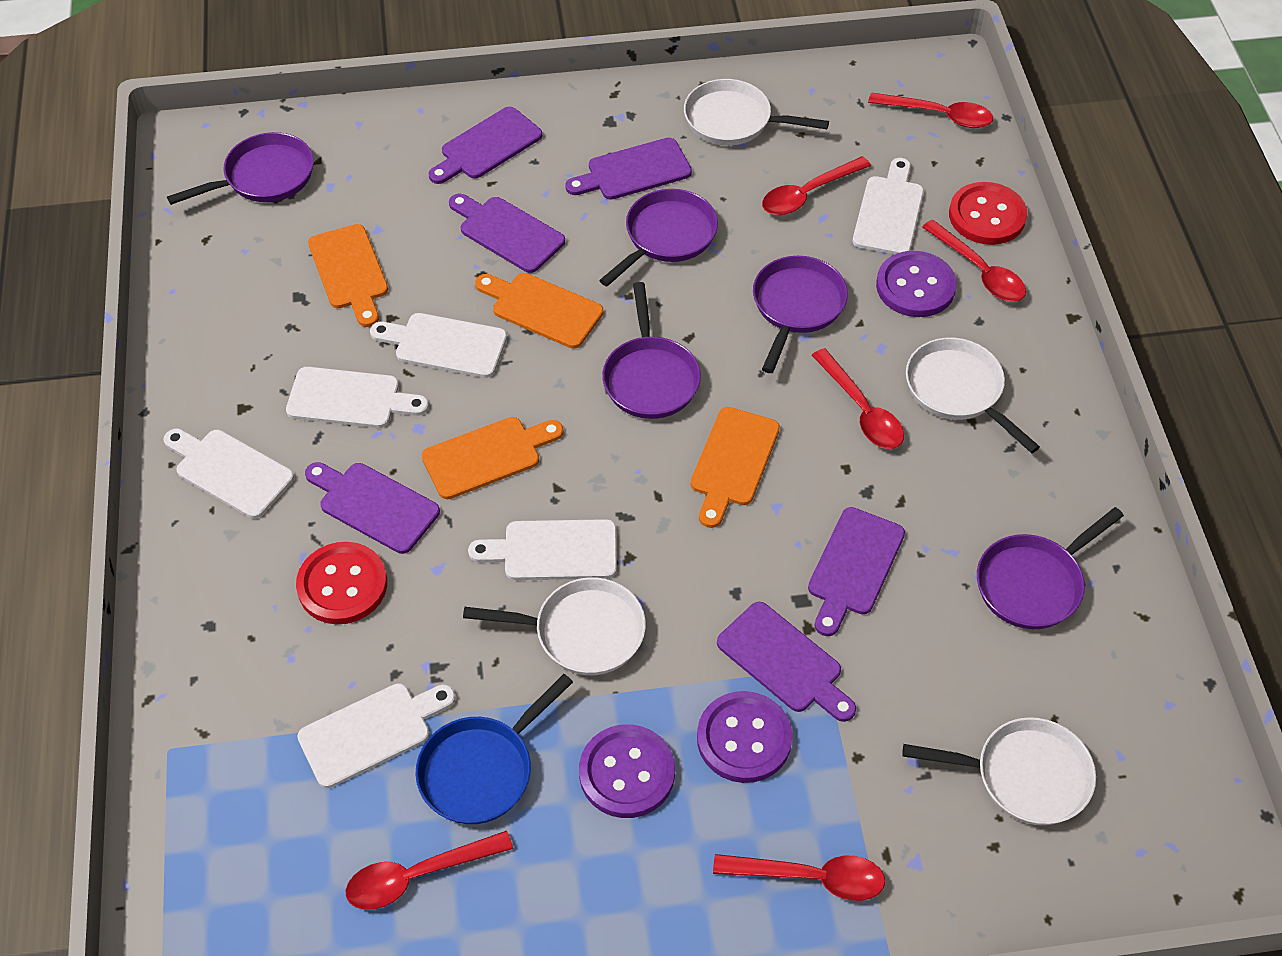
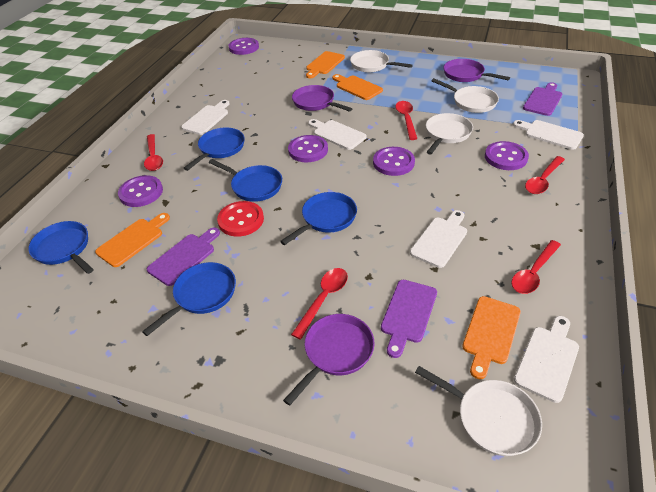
blue pan: 1 -> 5
purple button: 3 -> 5
purple cutting board: 6 -> 3
purple pan: 5 -> 3
red button: 2 -> 1
red spoon: 6 -> 5
white cutting board: 6 -> 5

